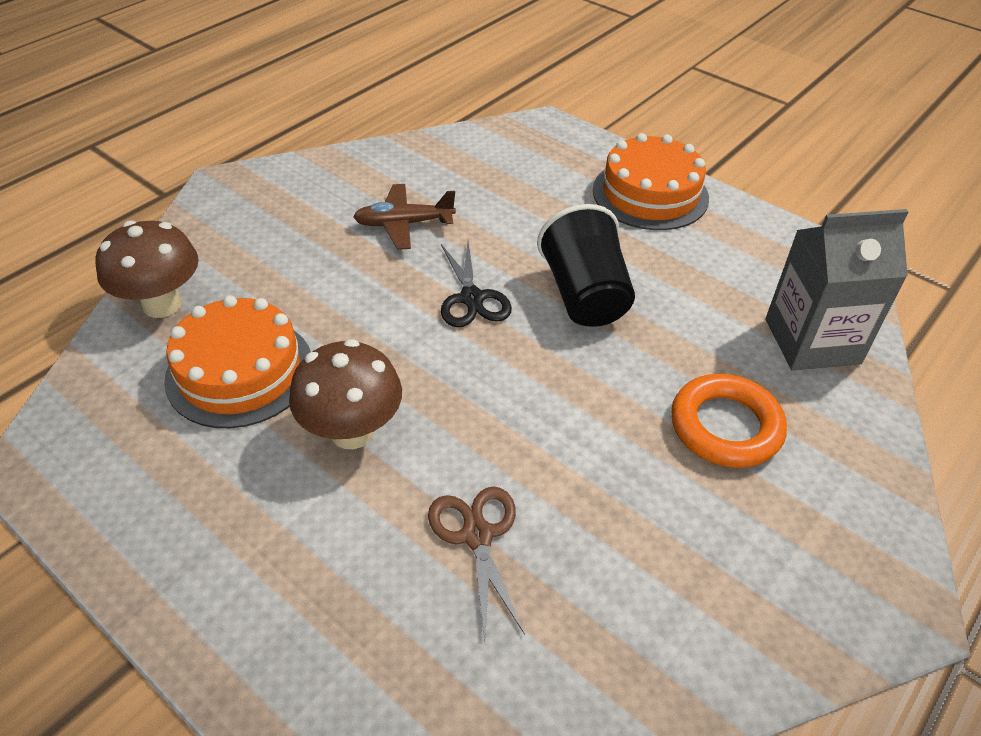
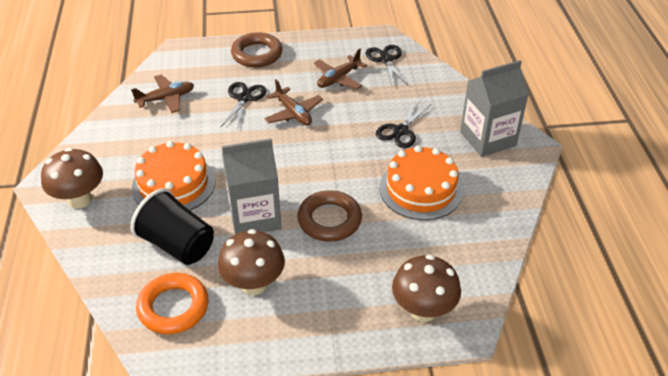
black scissors: 1 -> 3
brown mushroom: 2 -> 3
brown plane: 1 -> 3
brown ring: 0 -> 2
brown scissors: 1 -> 0
grey carton: 1 -> 2

